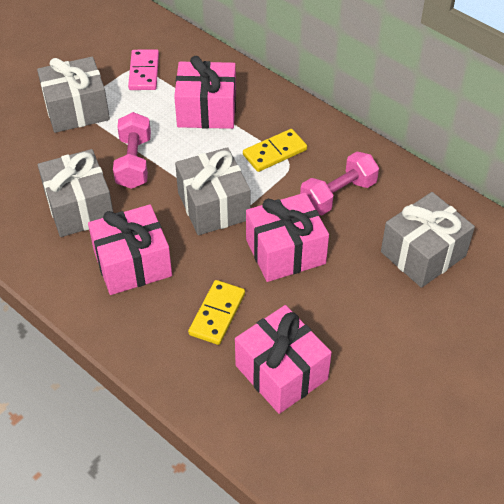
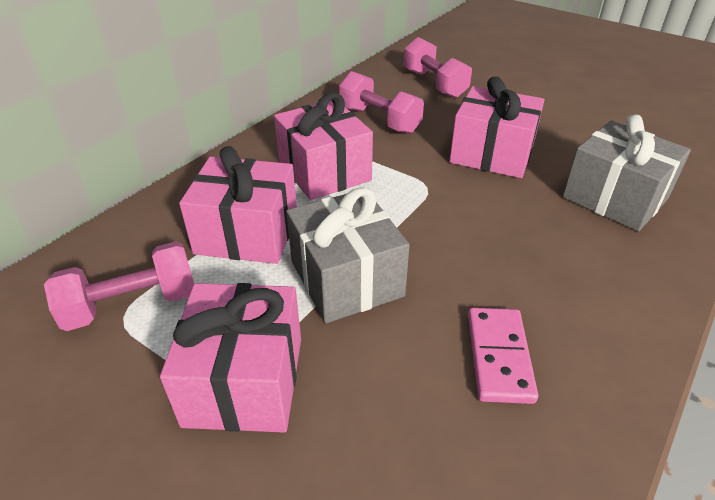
grey gift: 4 -> 2
pink dumbbell: 2 -> 3
yellow domino: 2 -> 0

